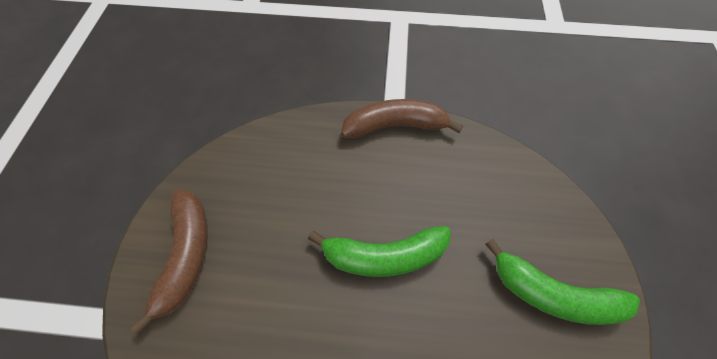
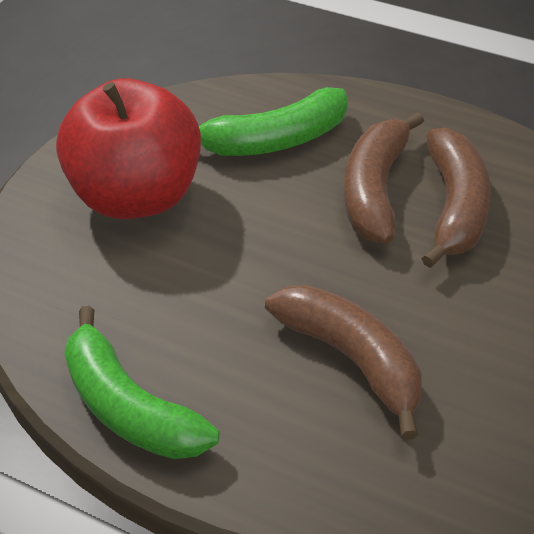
brown banana: 2 -> 3
red apple: 0 -> 1

